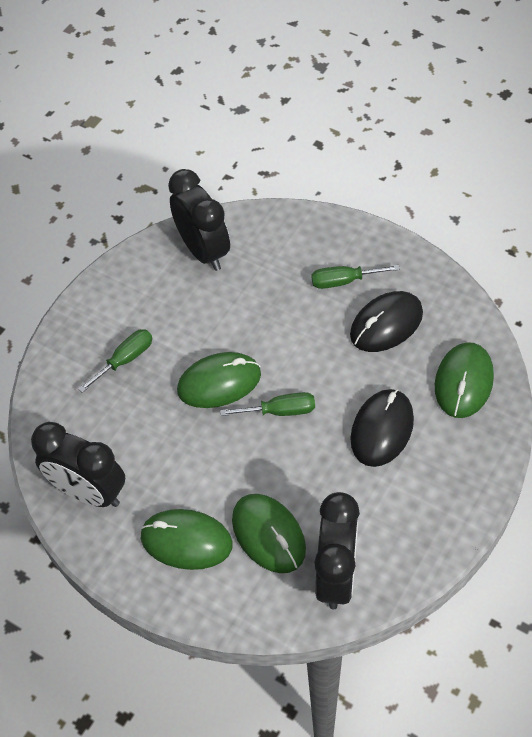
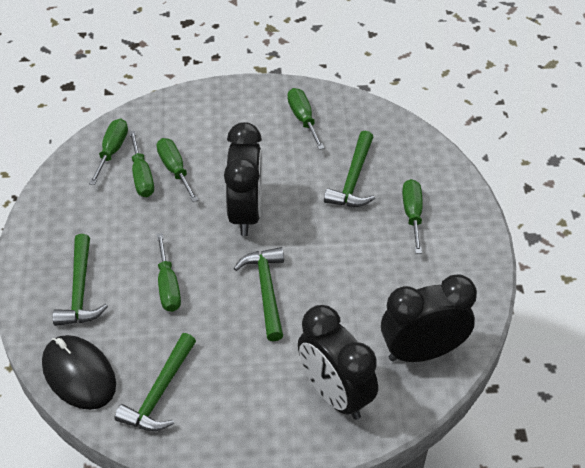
black mouse: 2 -> 1
green hammer: 0 -> 4
green mouse: 4 -> 0
green screwdriver: 3 -> 6

